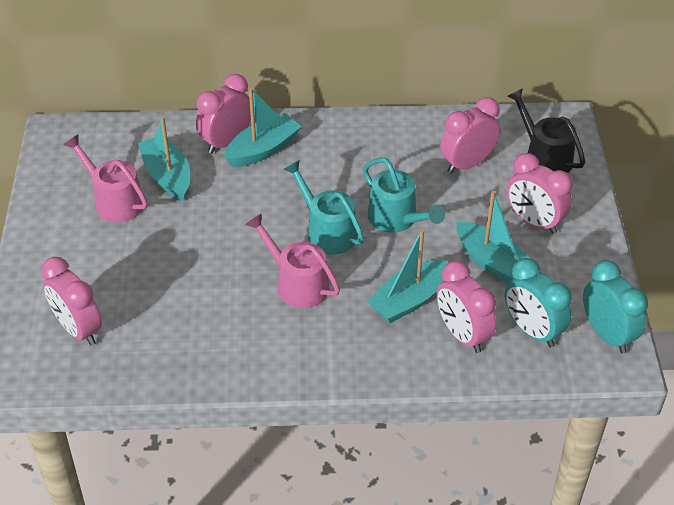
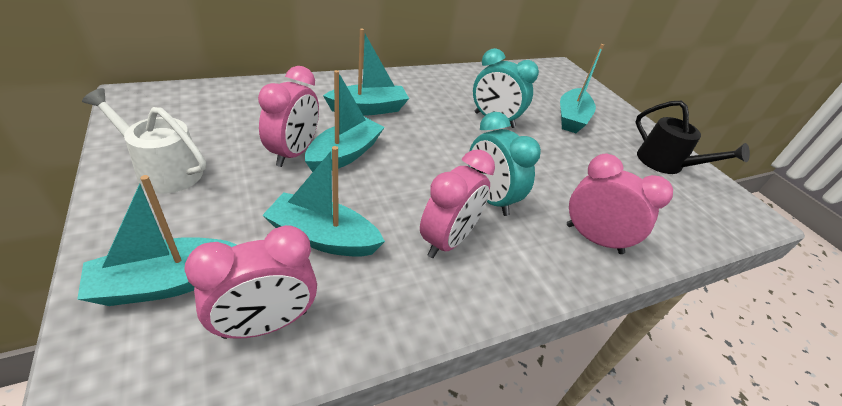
pink clock: 5 -> 4
pink watering can: 2 -> 0
turquoise boat: 4 -> 5
turquoise watering can: 2 -> 0
white watering can: 0 -> 1

